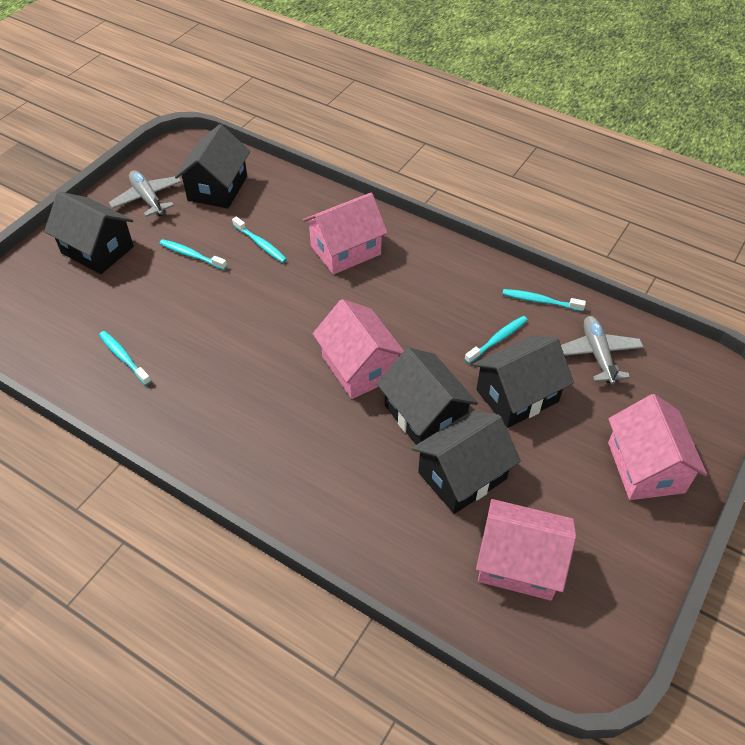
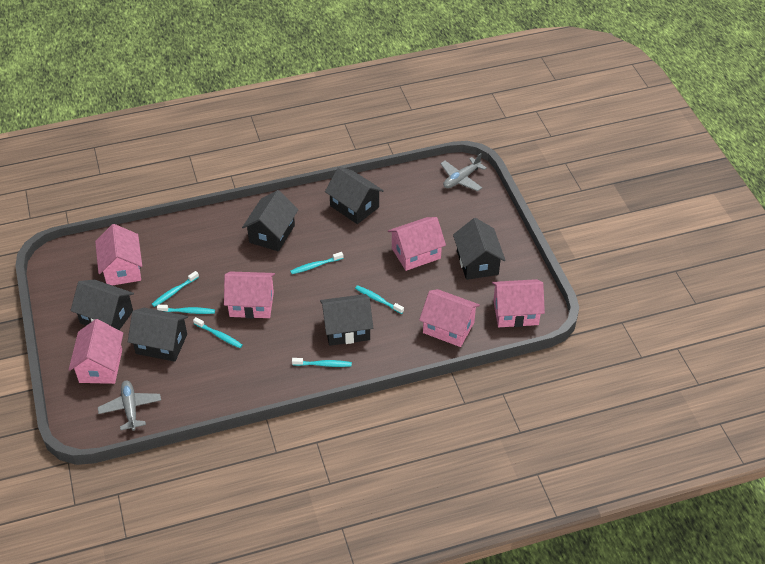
black house: 5 -> 6
pink house: 4 -> 6
turquoise toothbrush: 5 -> 6

